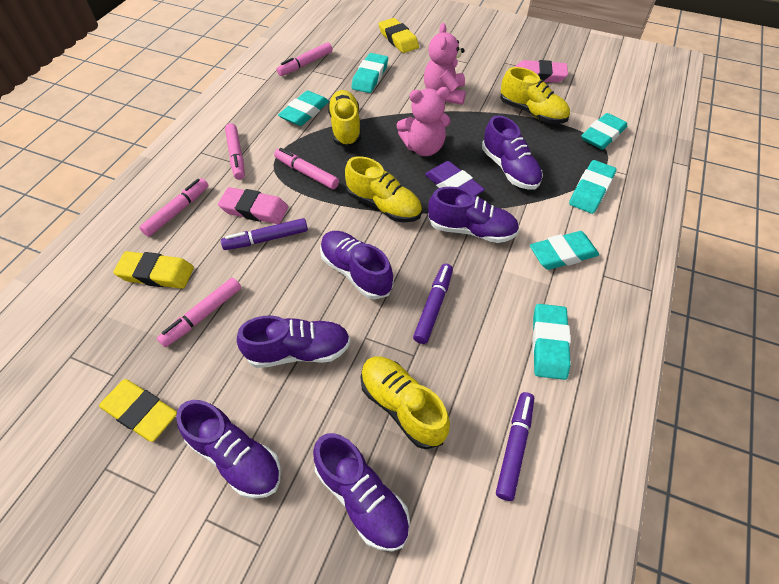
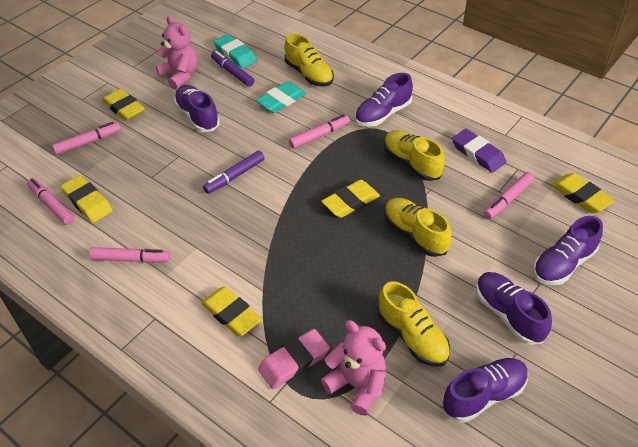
pink eraser: 2 -> 1
purple marker: 3 -> 2
purple shoe: 6 -> 5
turquoise eraser: 6 -> 2
yellow eraser: 3 -> 5

